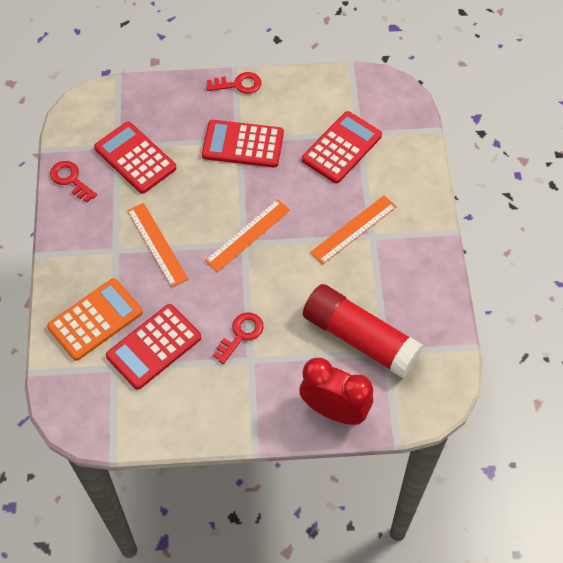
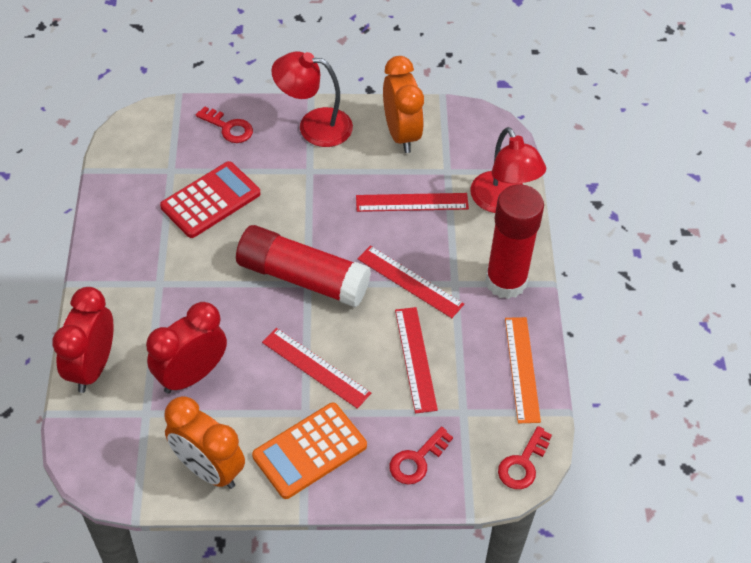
orange clock: 0 -> 2
orange ruler: 3 -> 1
red calculator: 4 -> 1
red clock: 1 -> 2
red glue stick: 1 -> 2
red lamp: 0 -> 2
red ruler: 0 -> 4

